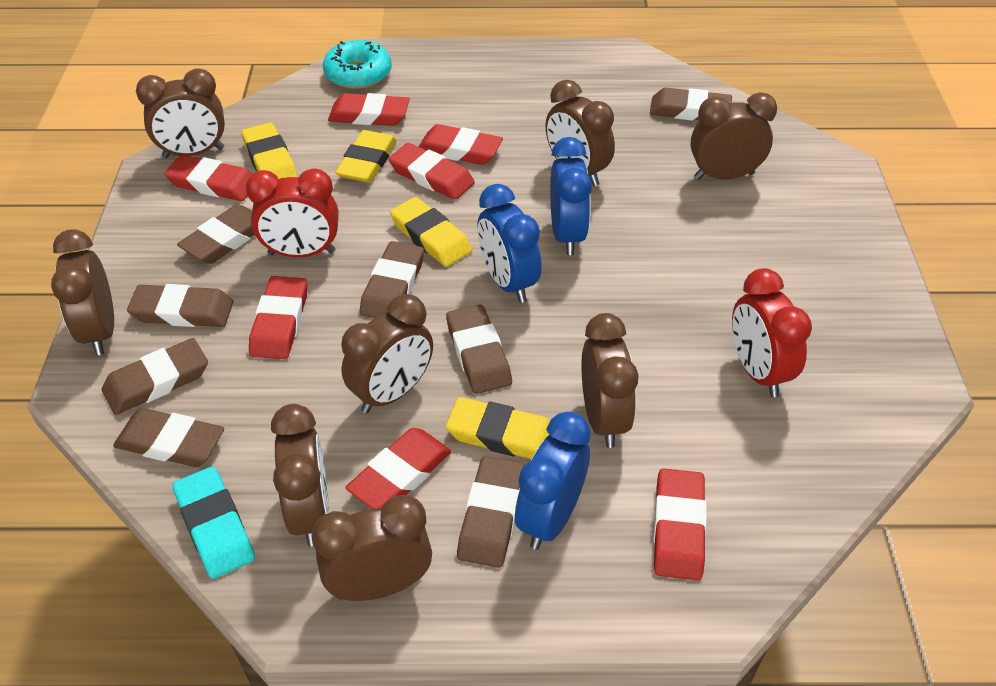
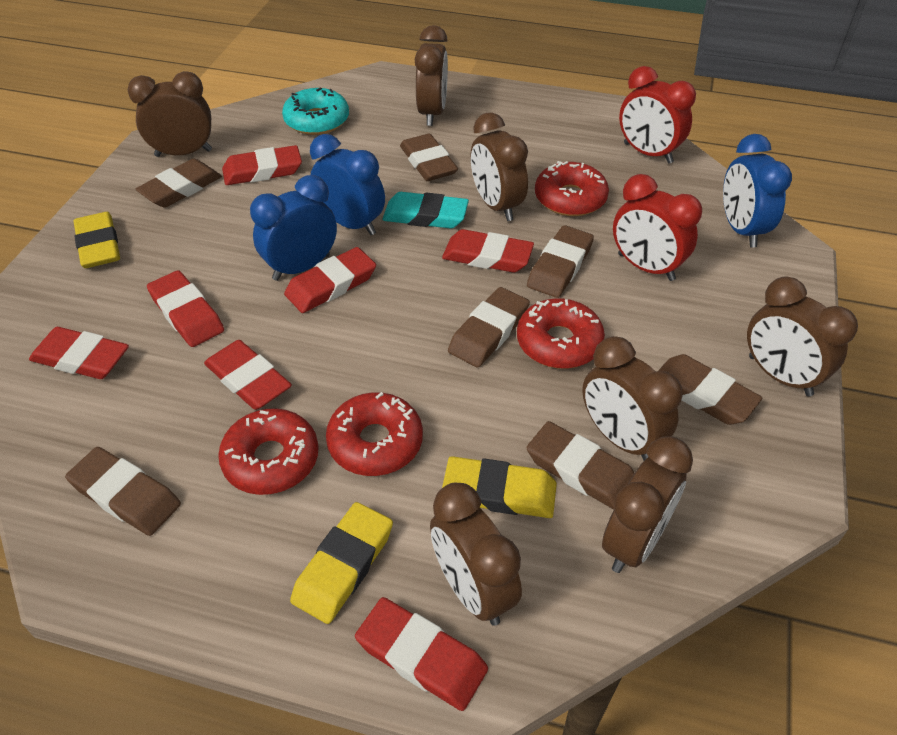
brown clock: 8 -> 7
brown eraser: 8 -> 7
red donut: 0 -> 4
yellow eraser: 4 -> 3

